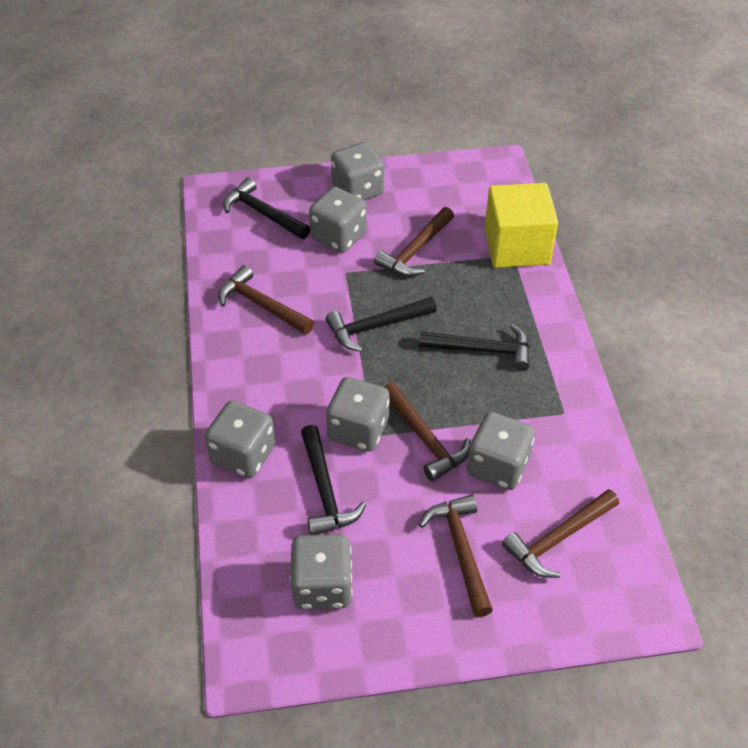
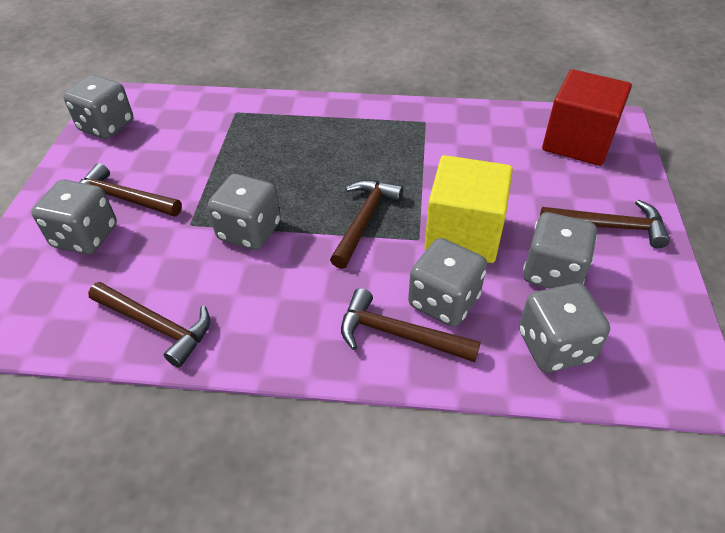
black hammer: 4 -> 0
red cube: 0 -> 1

